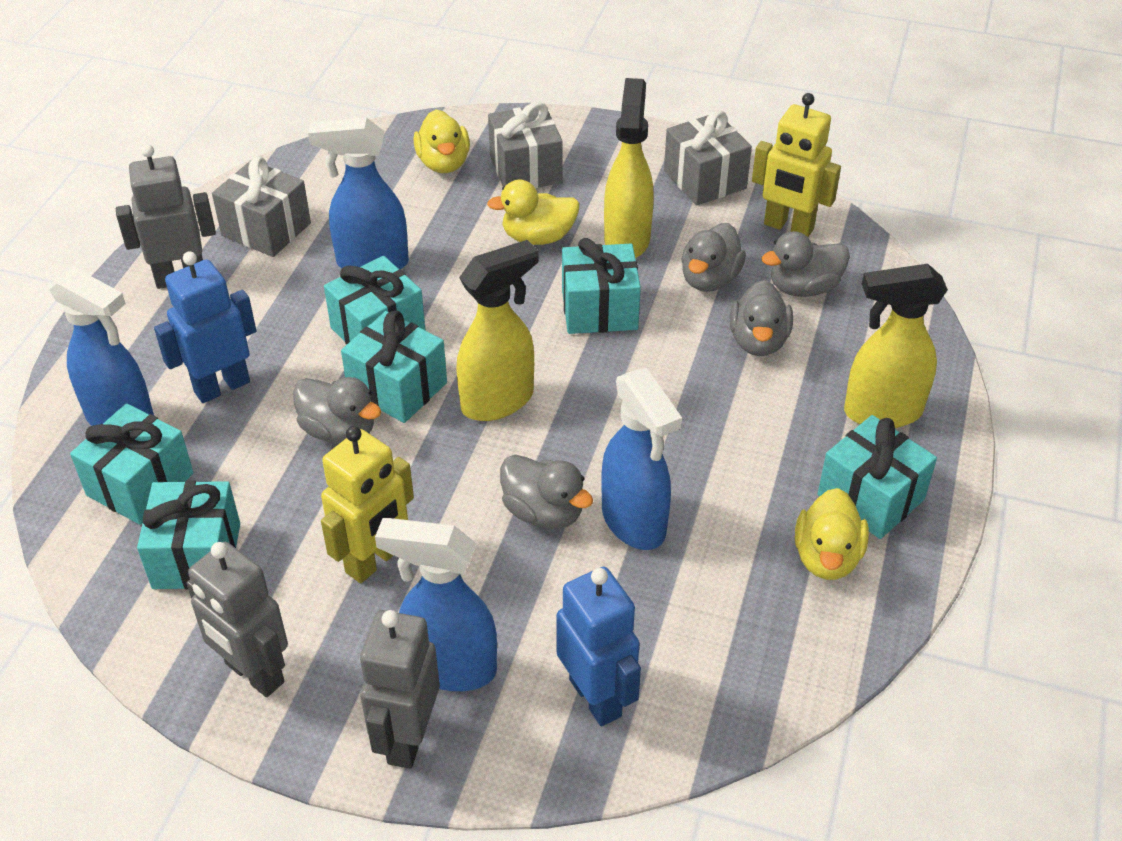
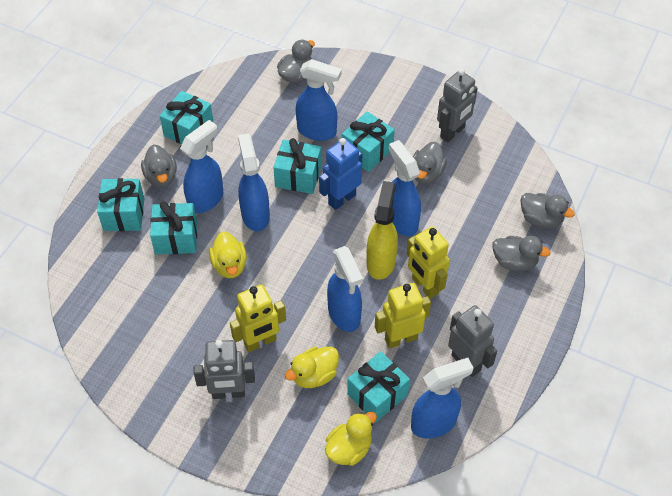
blue robot: 2 -> 1
blue spray bottle: 4 -> 6
grey gift: 3 -> 0
yellow robot: 2 -> 3
yellow spray bottle: 3 -> 1

